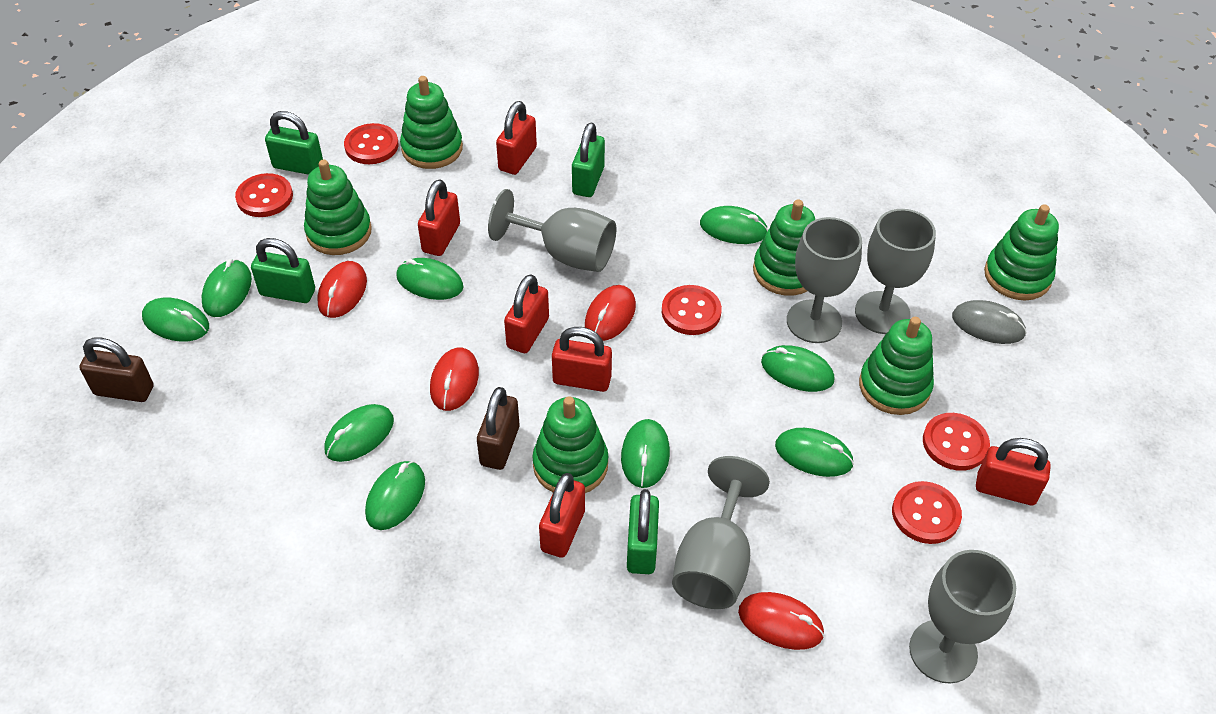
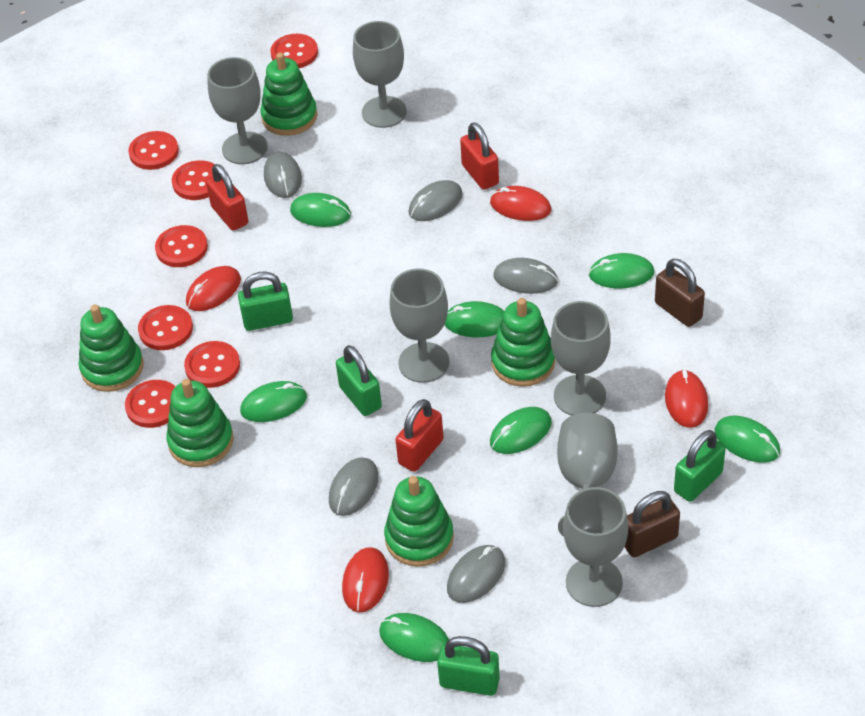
green mouse: 9 -> 7
green stacking toy: 6 -> 5
grey goblet: 5 -> 6
grey mouse: 1 -> 5
red button: 5 -> 7
red padlock: 6 -> 3

